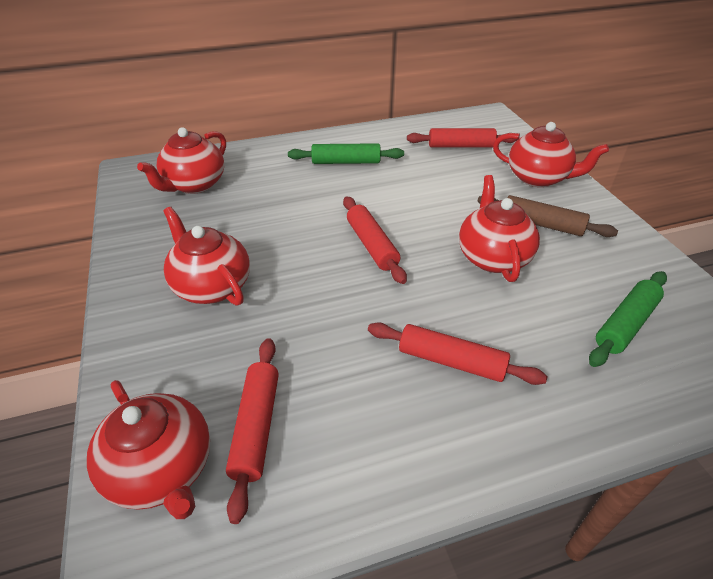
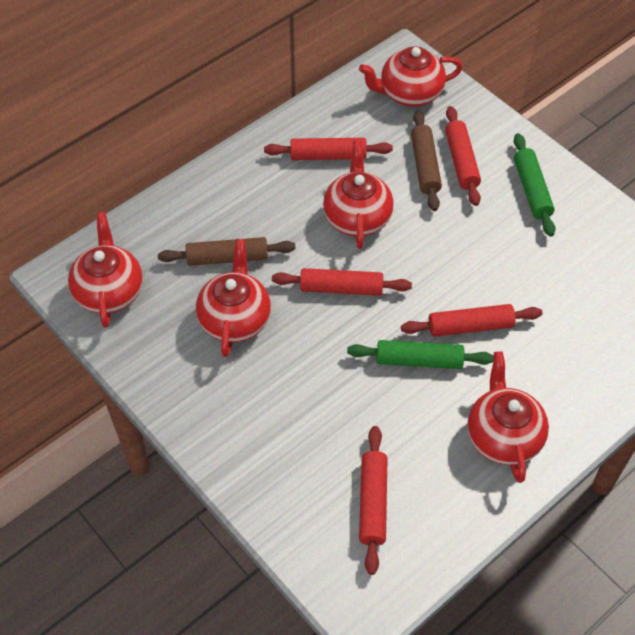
brown rolling pin: 1 -> 2
red rolling pin: 4 -> 5

